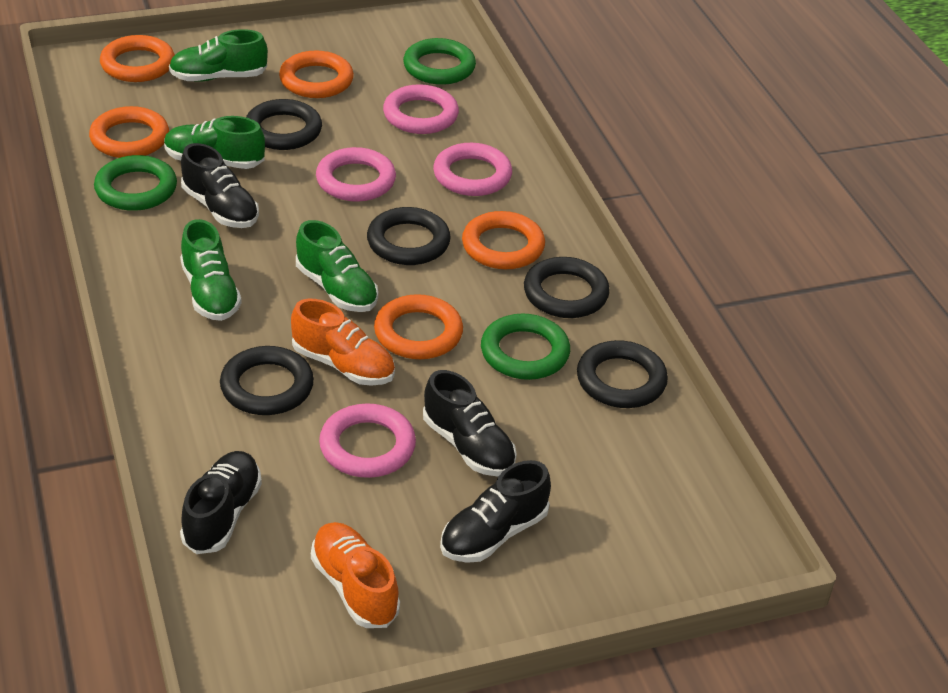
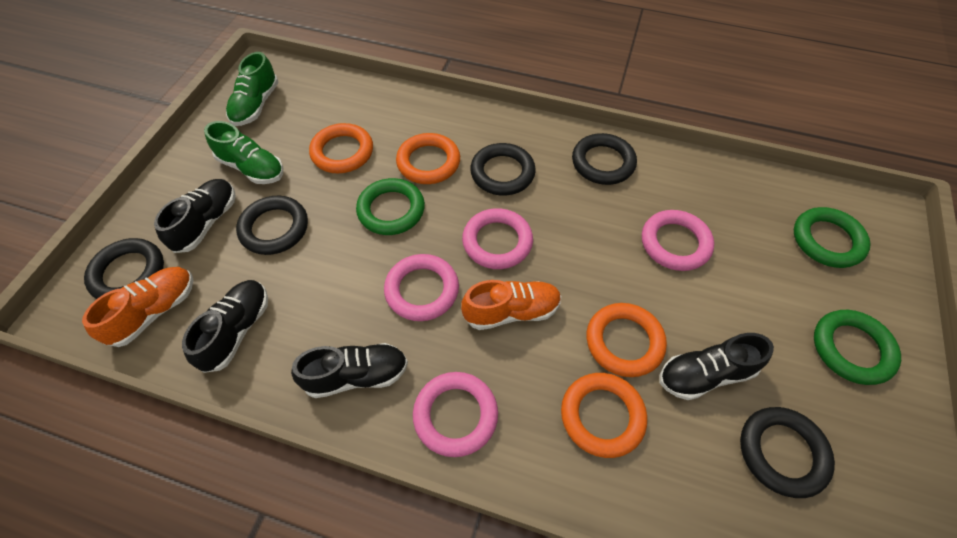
green shoe: 4 -> 2
orange ring: 5 -> 4

